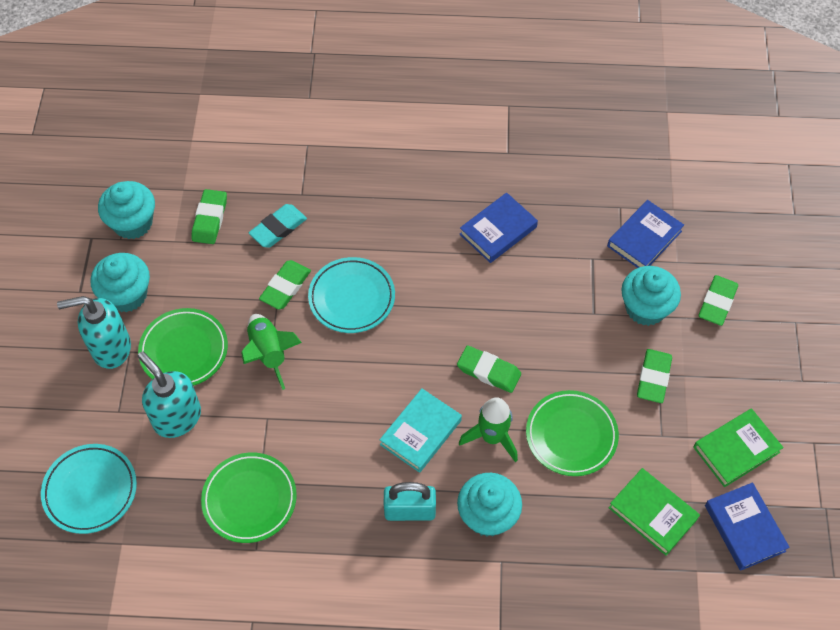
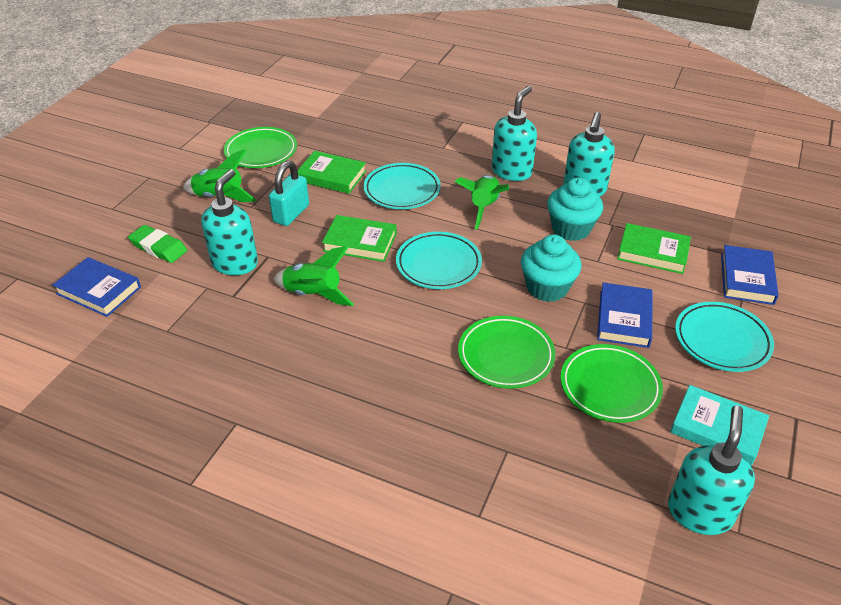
green book: 2 -> 3
green eraser: 5 -> 1
green rocket: 2 -> 3
turquoise cupcake: 4 -> 2
turquoise eraser: 1 -> 0
turquoise plate: 2 -> 3
turquoise soap dispenser: 2 -> 4

